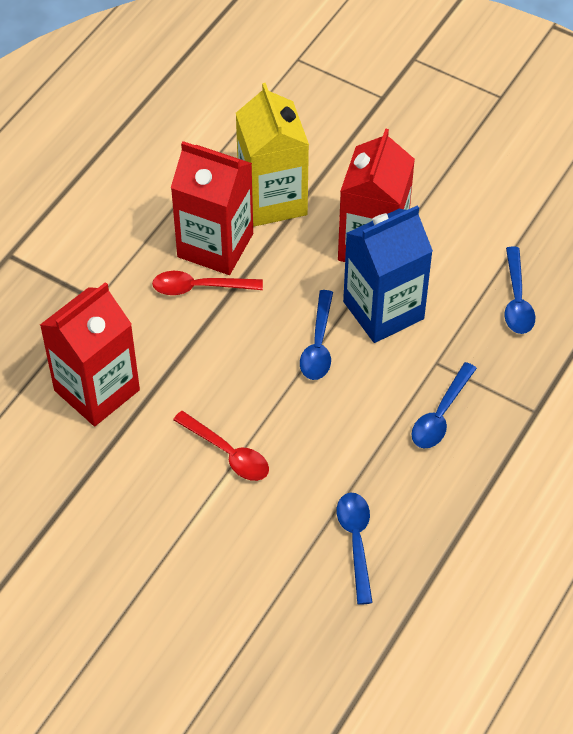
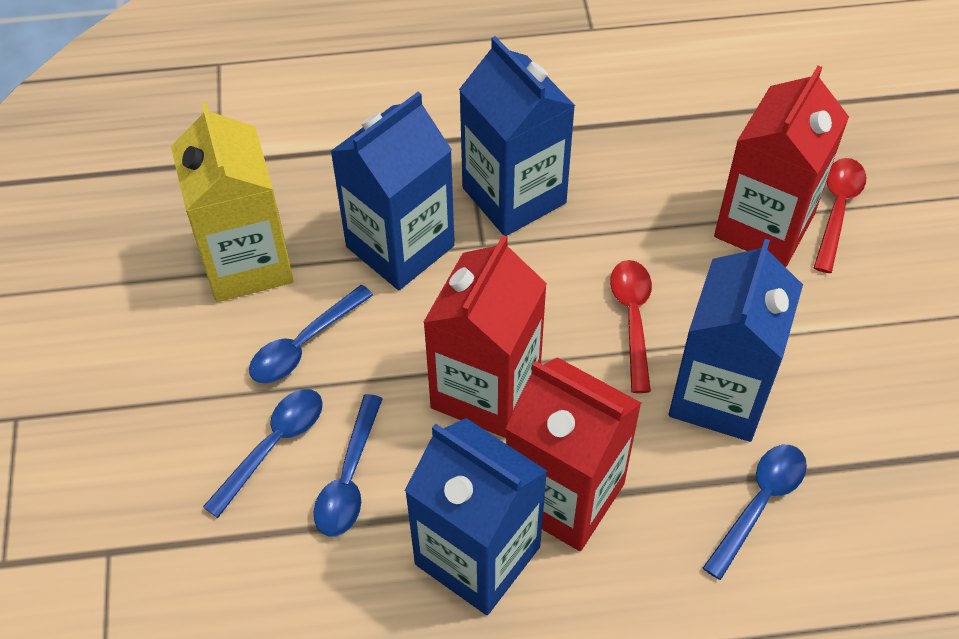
blue carton: 1 -> 4

